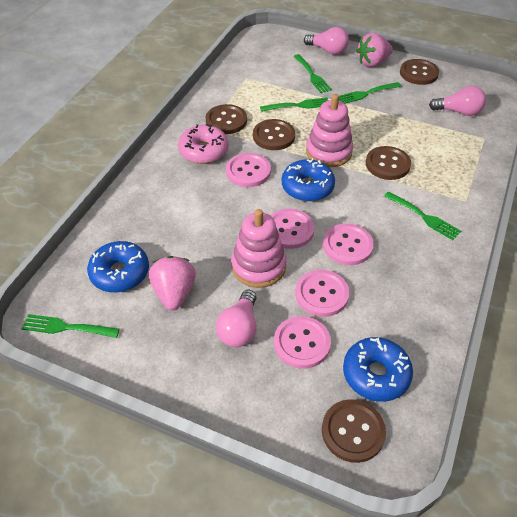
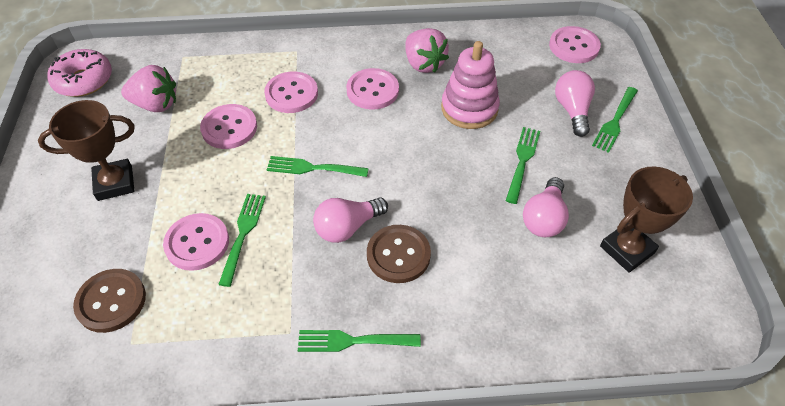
blue donut: 3 -> 0
brown button: 5 -> 2
brown trophy: 0 -> 2
pink stacking toy: 2 -> 1

